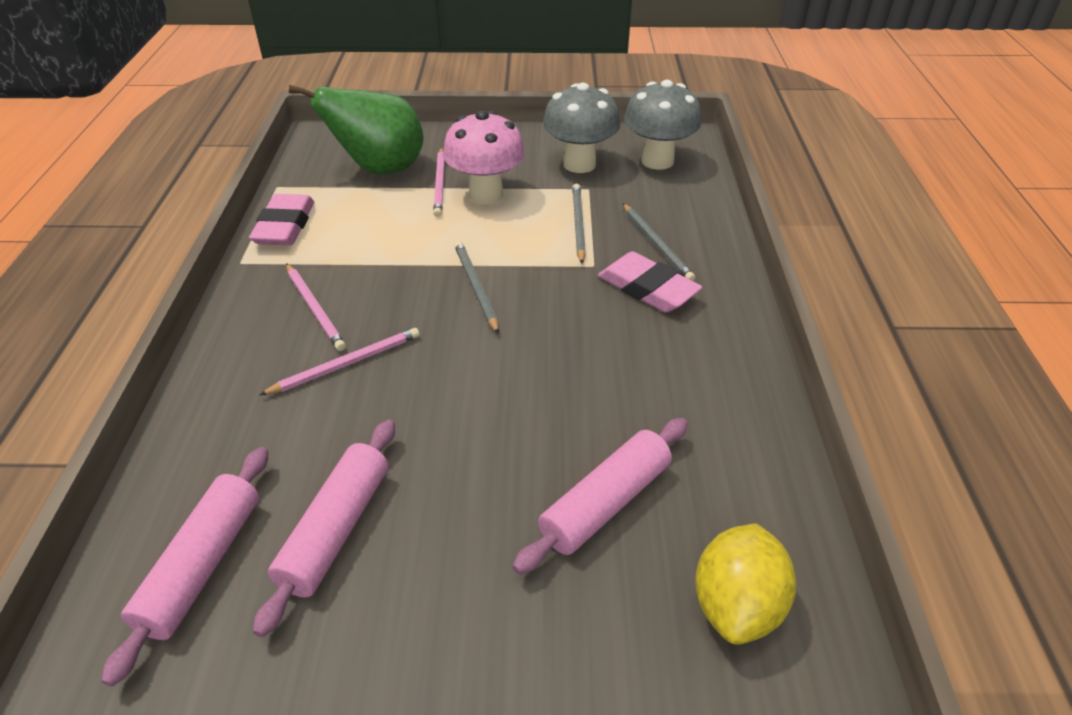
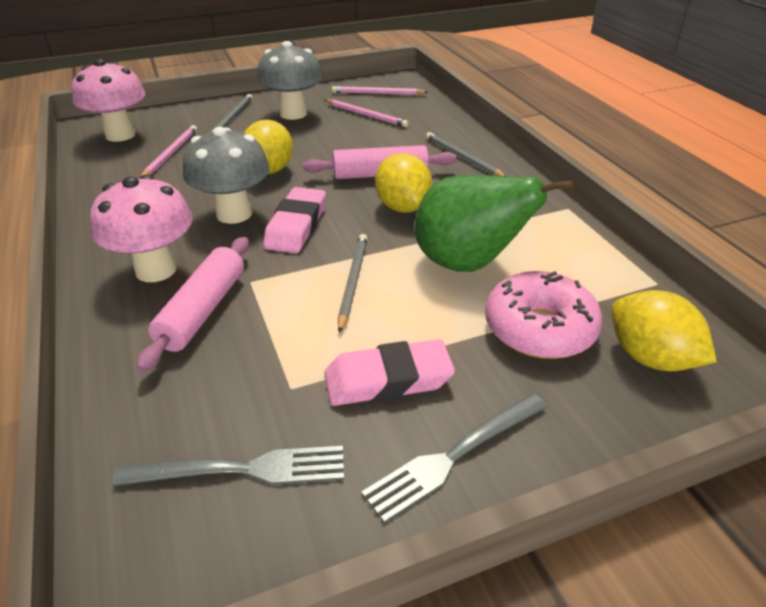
grey fork: 0 -> 2
pink donut: 0 -> 1
pink mushroom: 1 -> 2
pink rolling pin: 3 -> 2
yellow lemon: 1 -> 3

